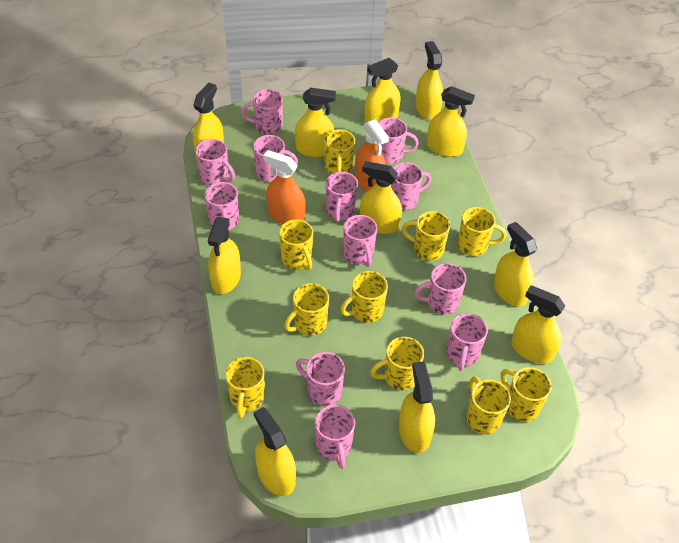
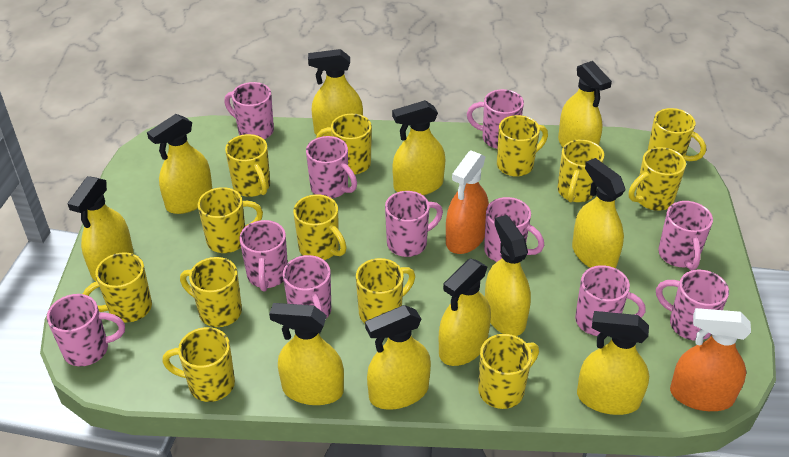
pink mug: 12 -> 11
yellow mug: 10 -> 13

